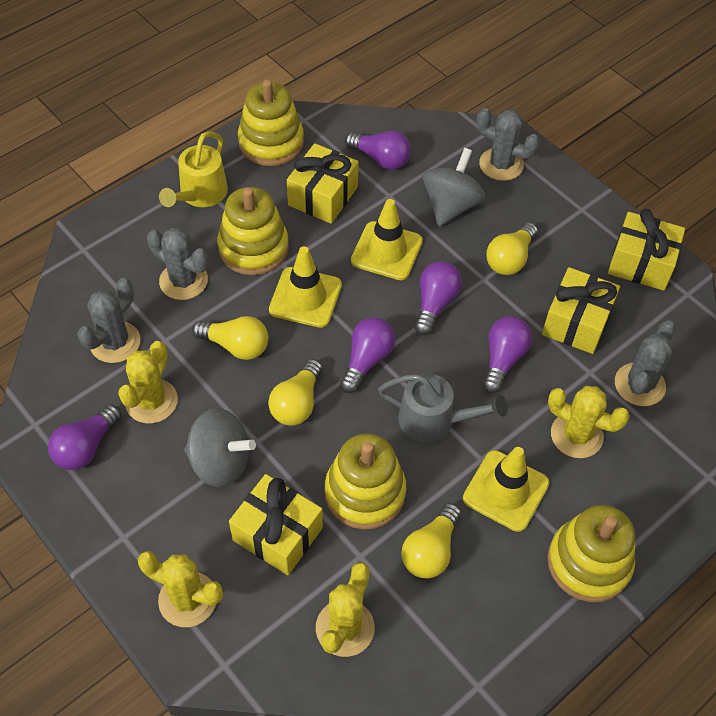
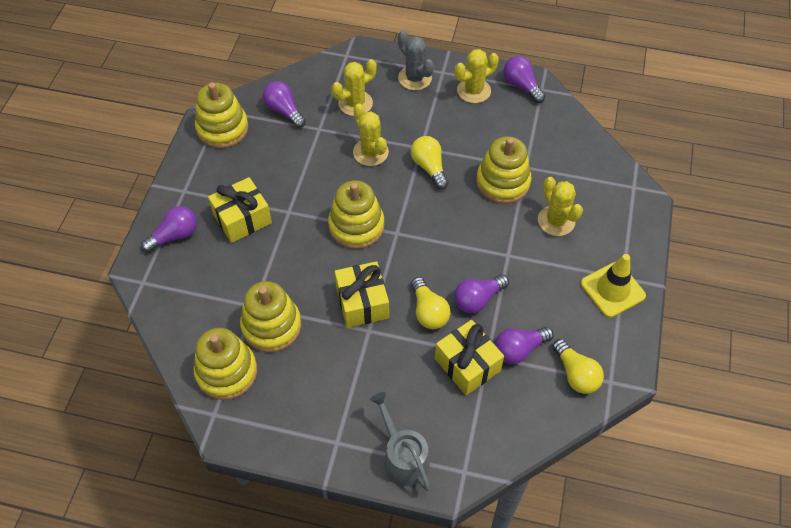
grey cactus: 4 -> 1
grey spinning top: 2 -> 0
yellow gift: 4 -> 3
yellow light bulb: 4 -> 3
yellow stacking toy: 4 -> 5
yellow traffic cone: 3 -> 1
yellow watering can: 1 -> 0

